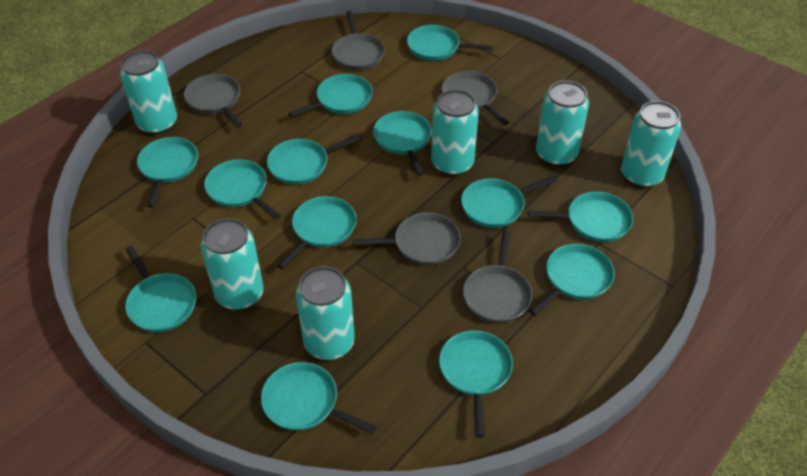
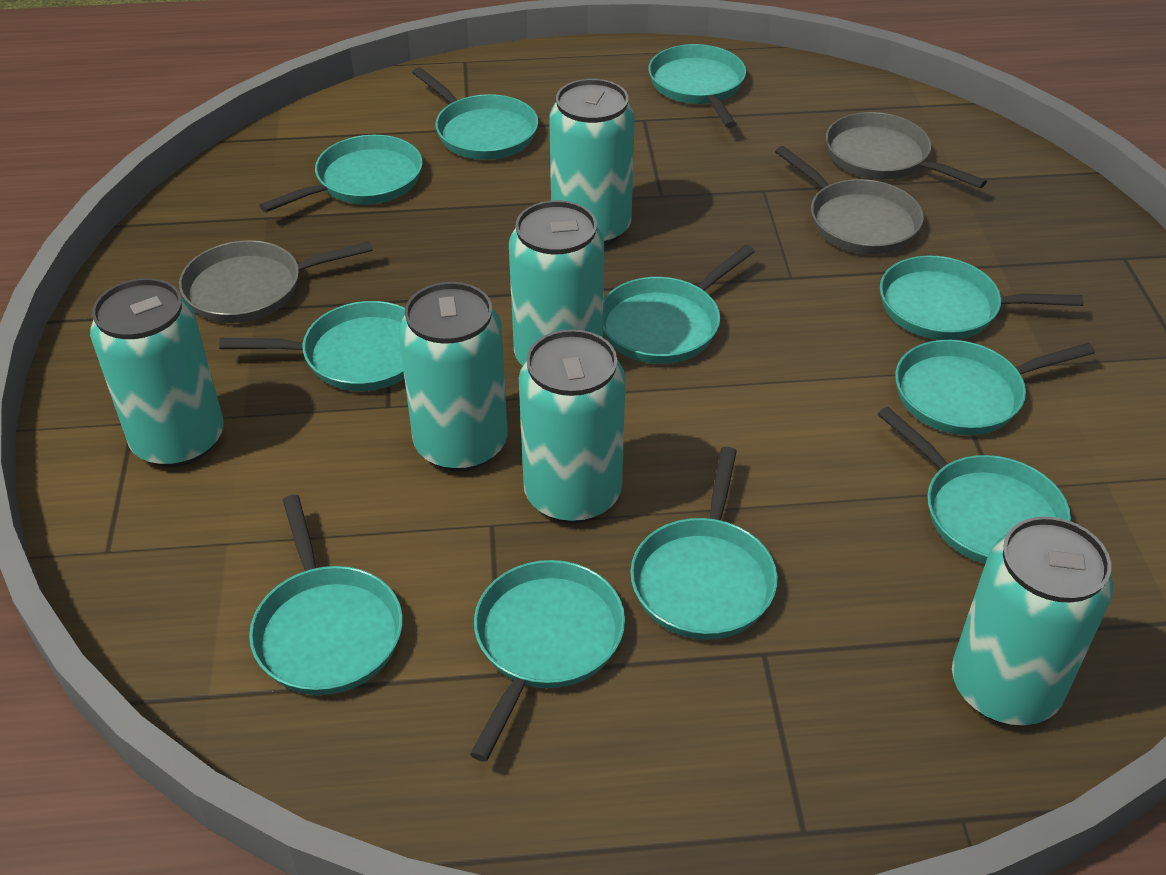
grey pan: 5 -> 3
turquoise pan: 13 -> 11

